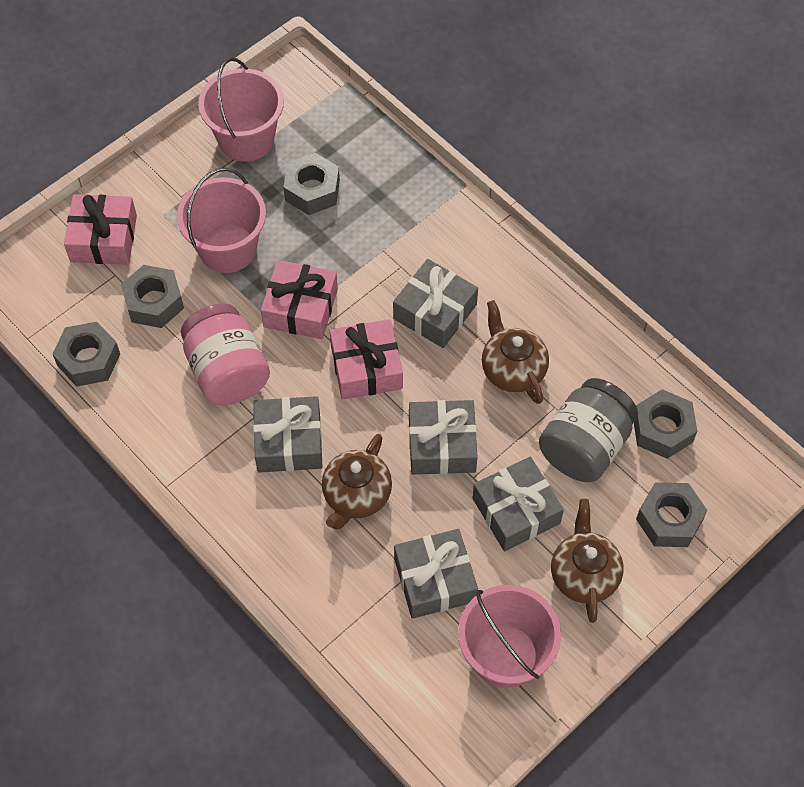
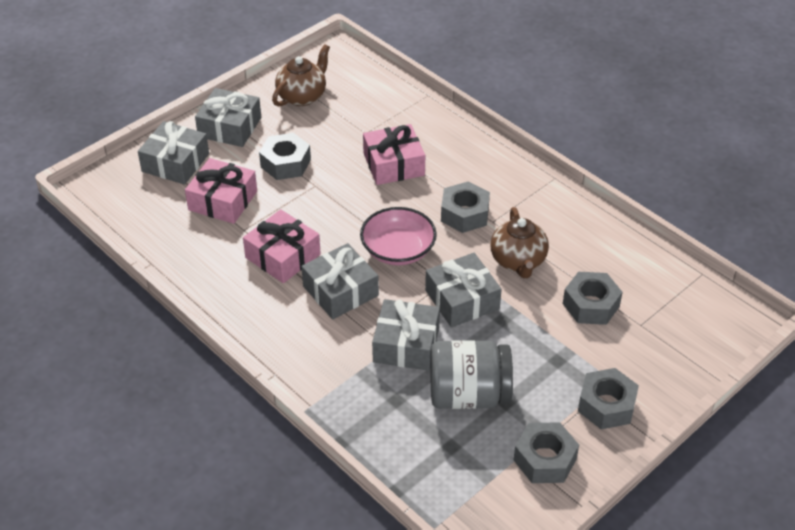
brown teapot: 3 -> 2
pink bowl: 0 -> 1
pink bucket: 3 -> 0
pink jar: 1 -> 0

